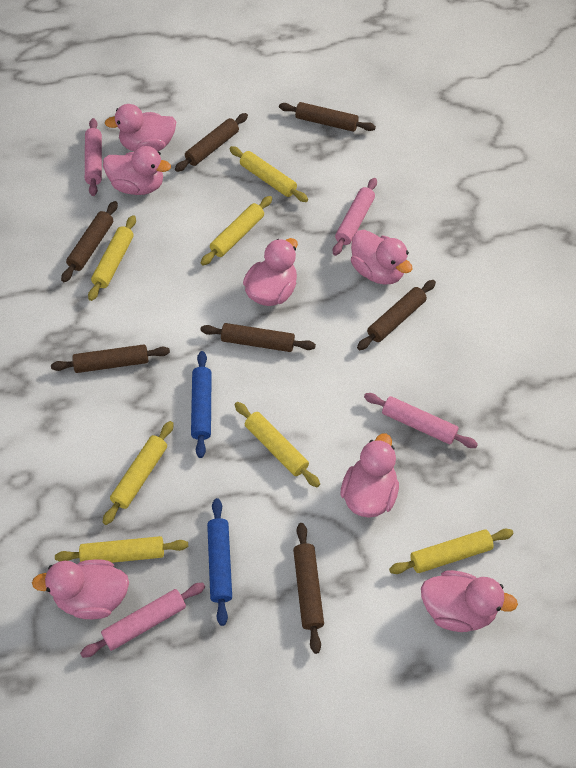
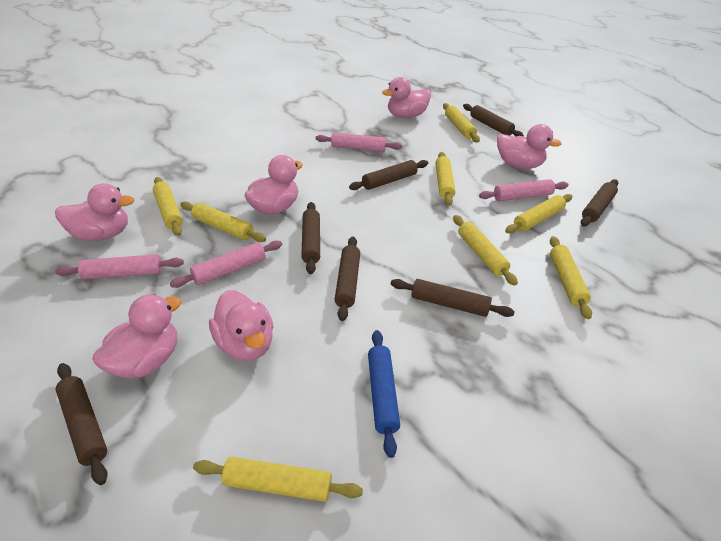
blue rolling pin: 2 -> 1
pink duck: 7 -> 6
yellow rolling pin: 7 -> 8

